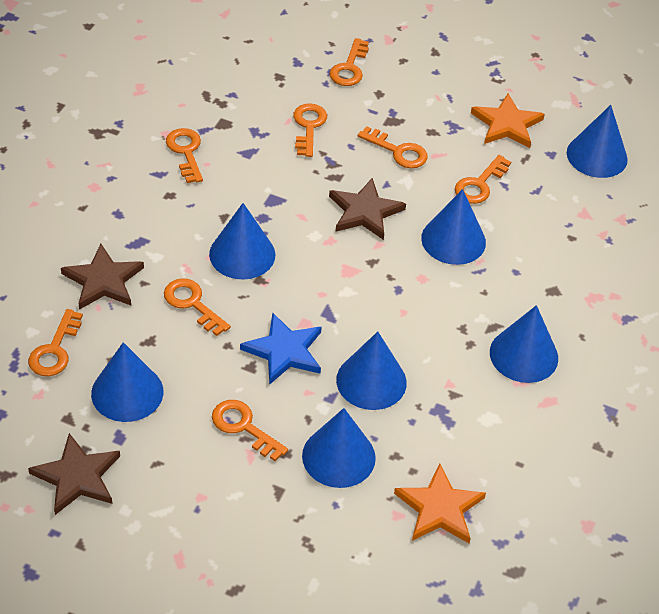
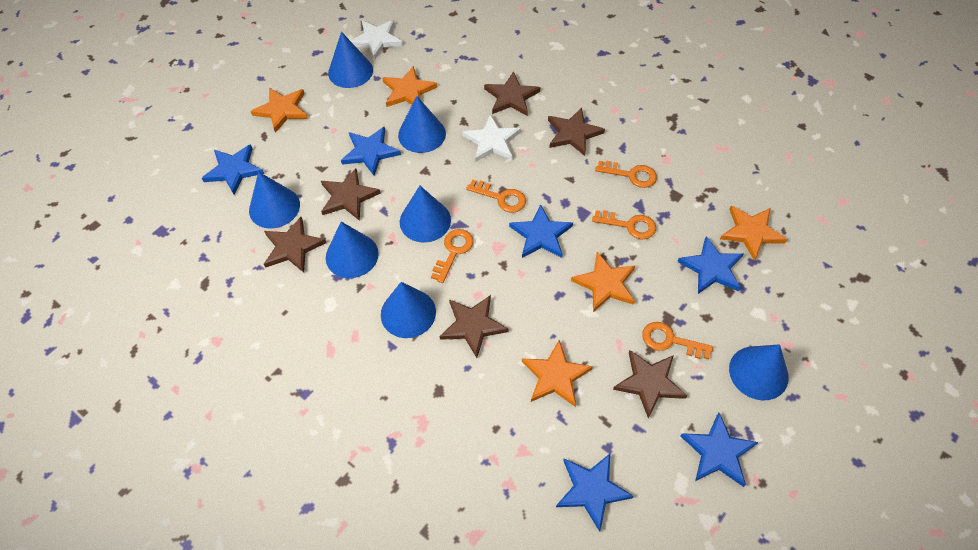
blue star: 1 -> 6
brown star: 3 -> 6
orange key: 8 -> 5
orange star: 2 -> 5
white star: 0 -> 2

